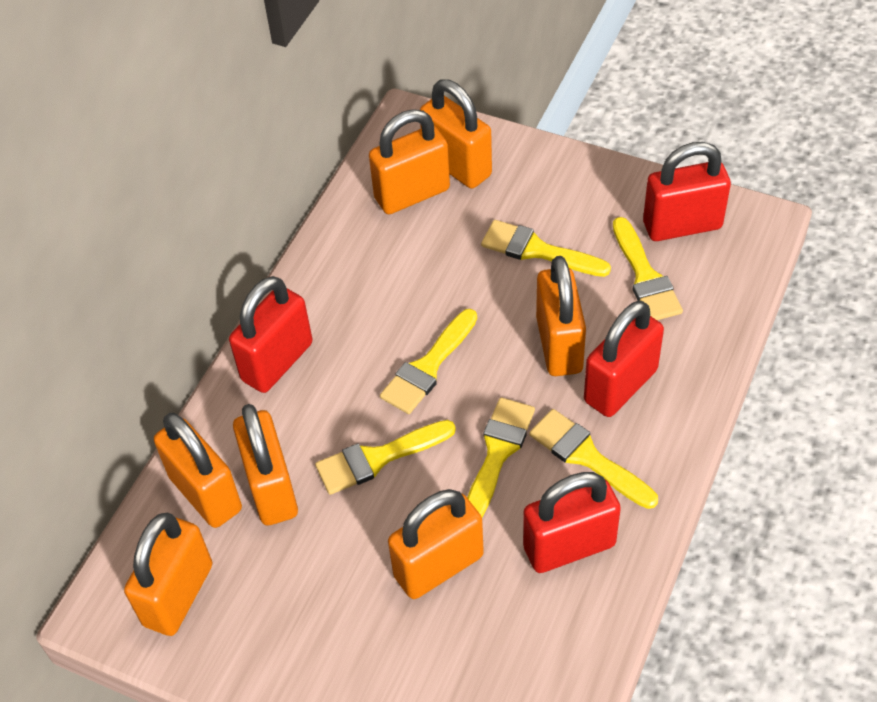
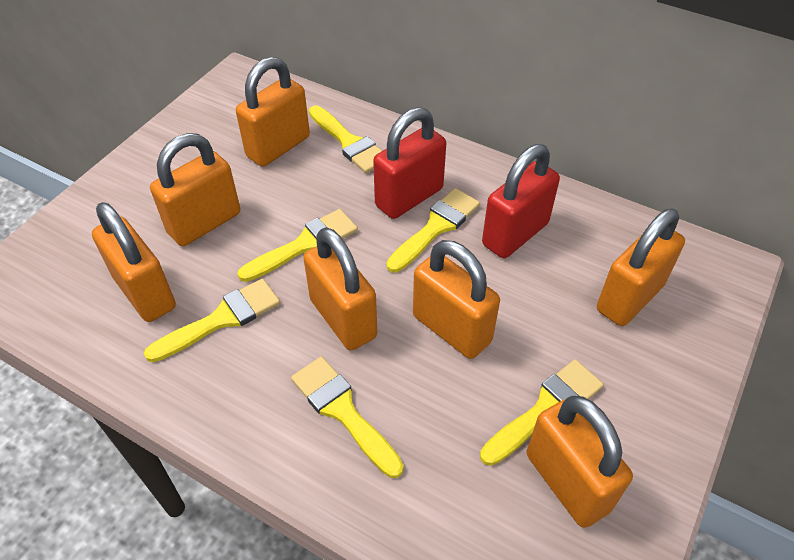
red padlock: 4 -> 2

